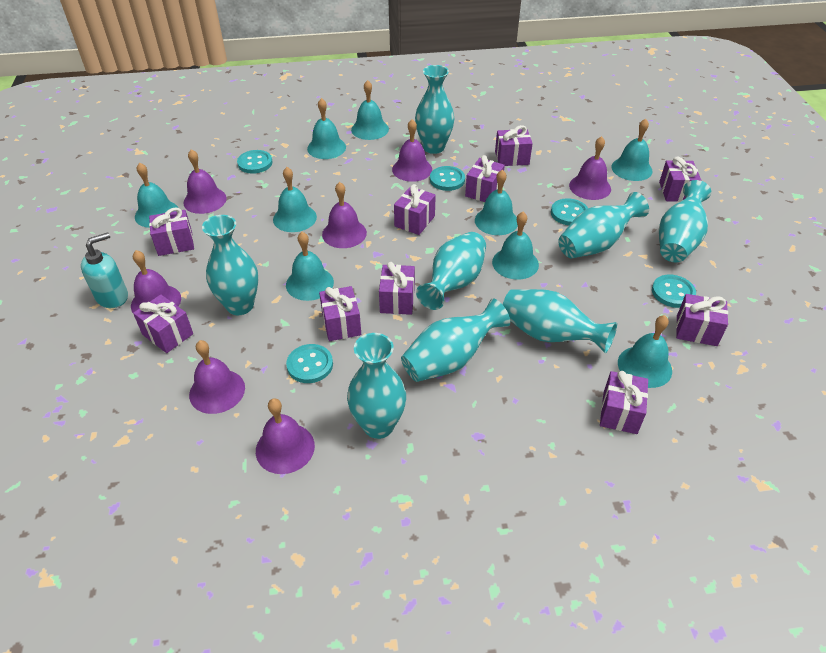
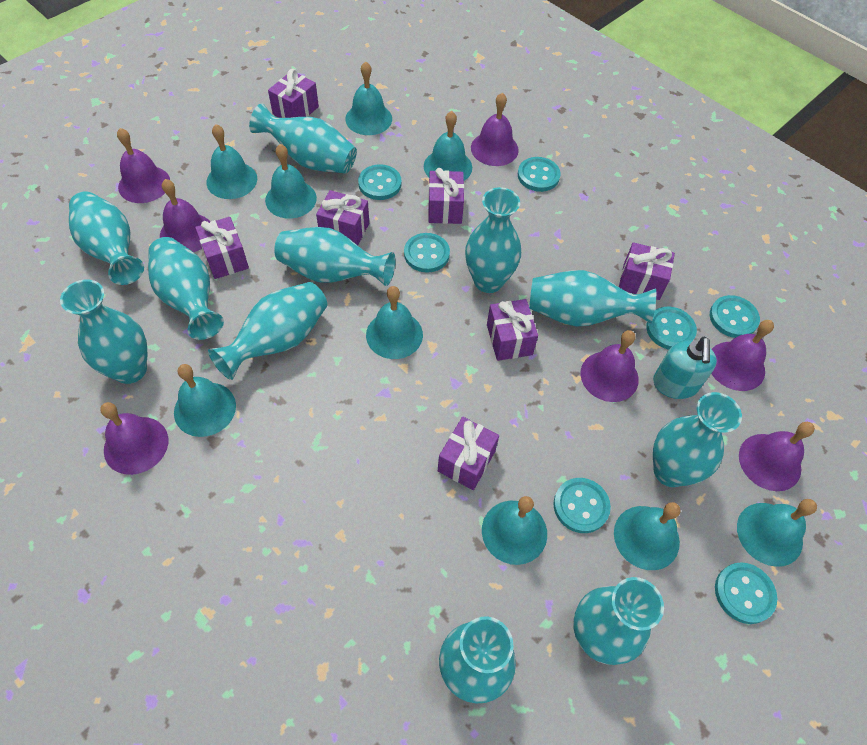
purple gift: 10 -> 7
turquoise button: 5 -> 7
turquoise vase: 8 -> 11

